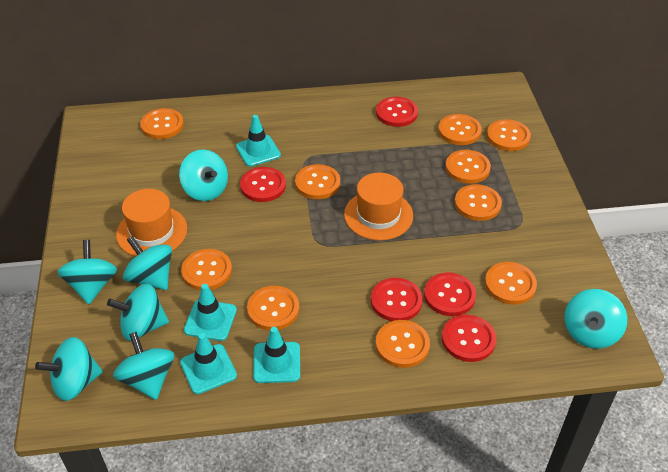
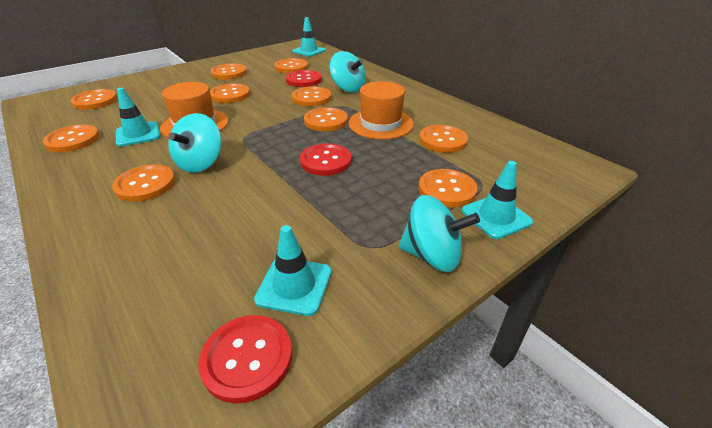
red button: 5 -> 3
turquoise spinning top: 7 -> 3

